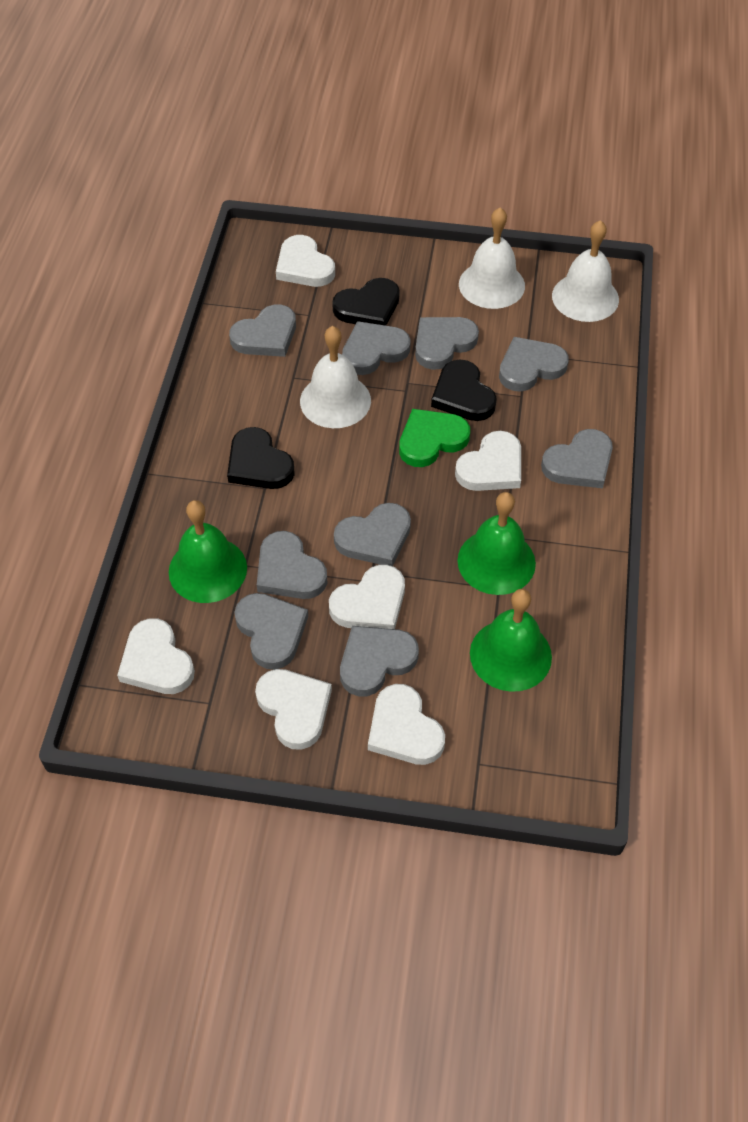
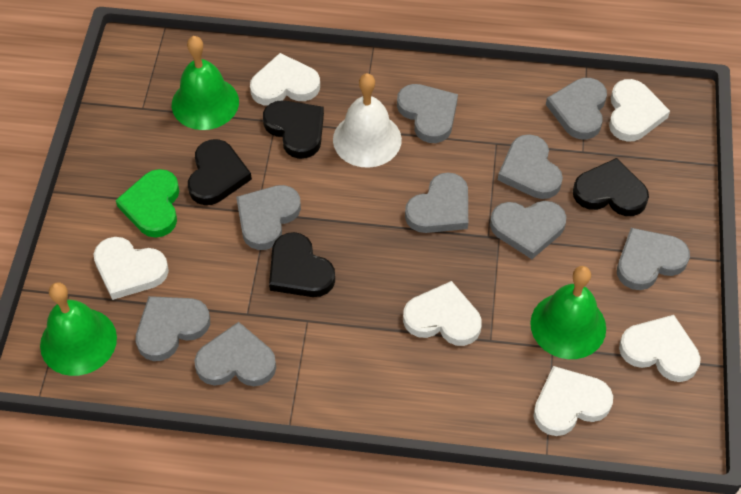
black heart: 3 -> 4
white bell: 3 -> 1

